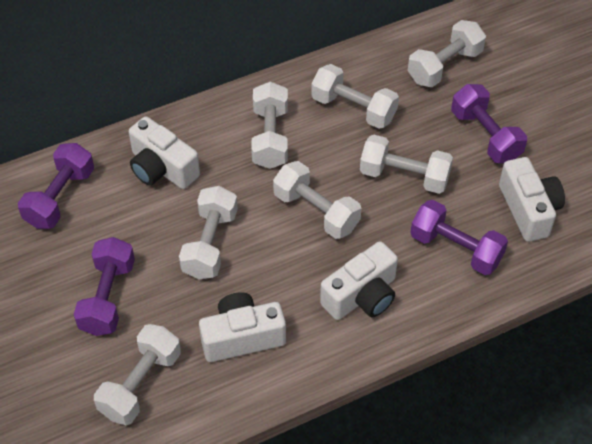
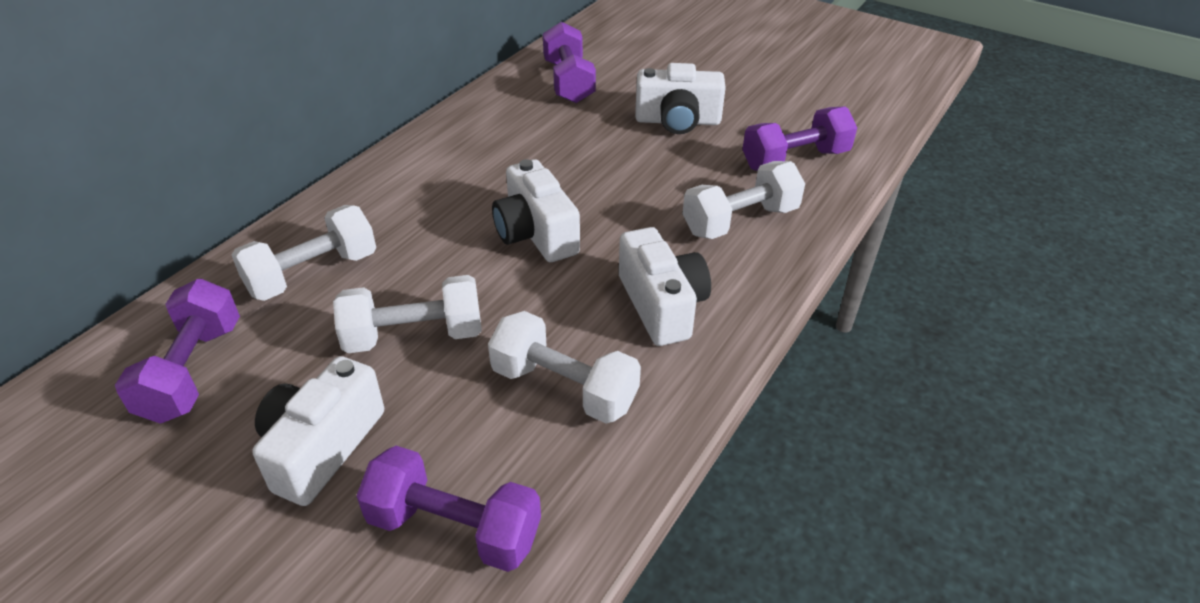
white dumbbell: 7 -> 4

